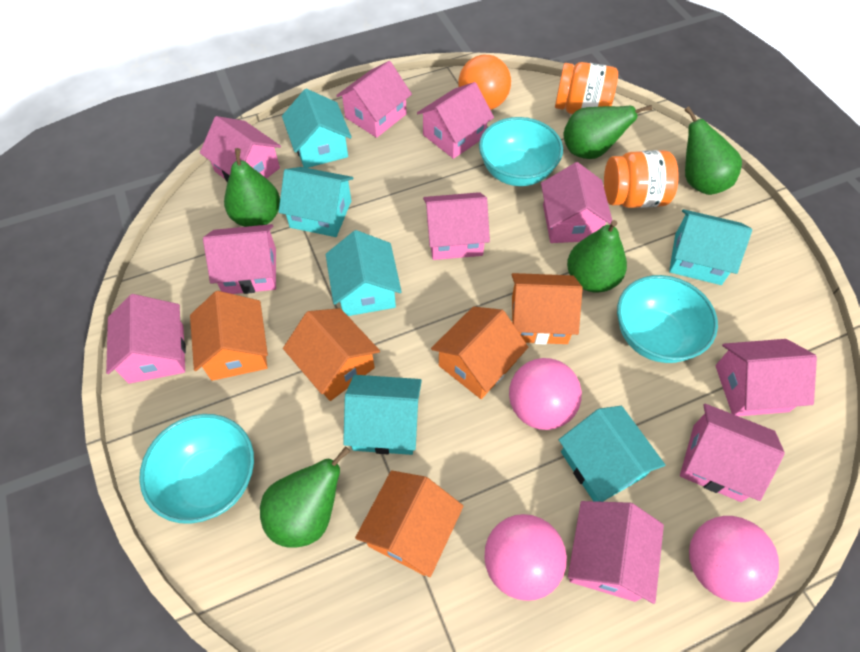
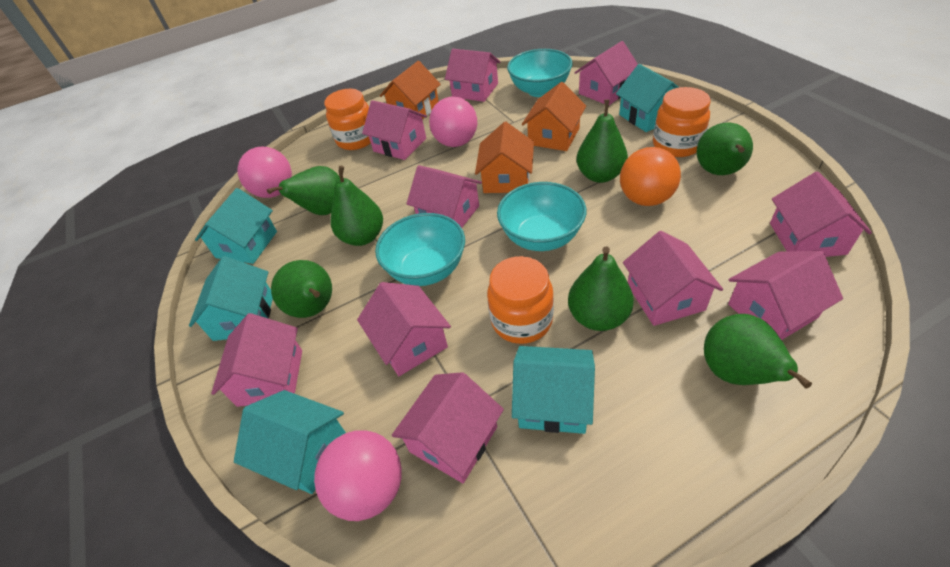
green pear: 5 -> 7
orange house: 5 -> 3
orange jar: 2 -> 3
turquoise house: 6 -> 5

